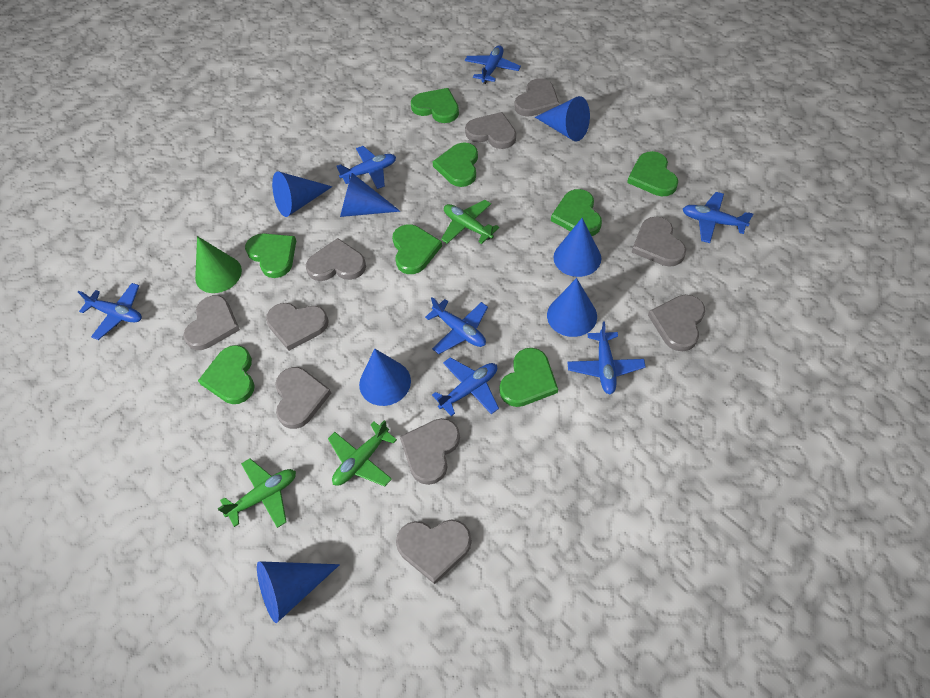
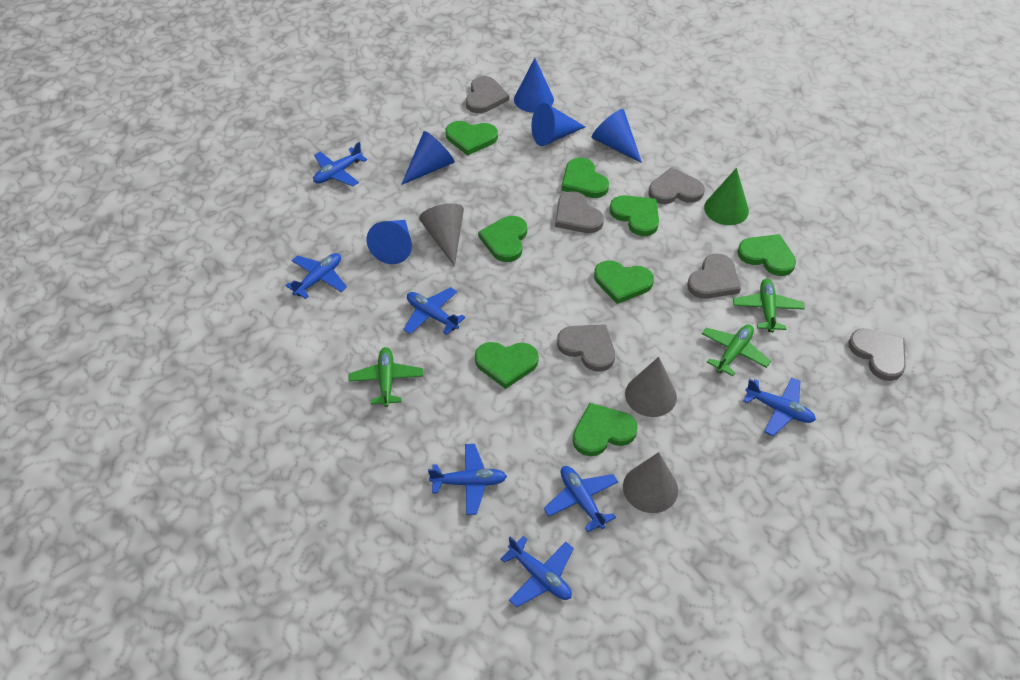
blue cone: 7 -> 5
grey cone: 0 -> 3
grey heart: 10 -> 6

